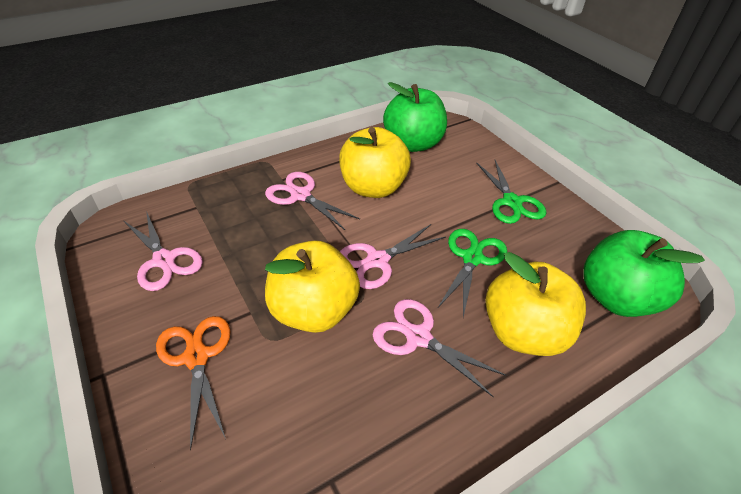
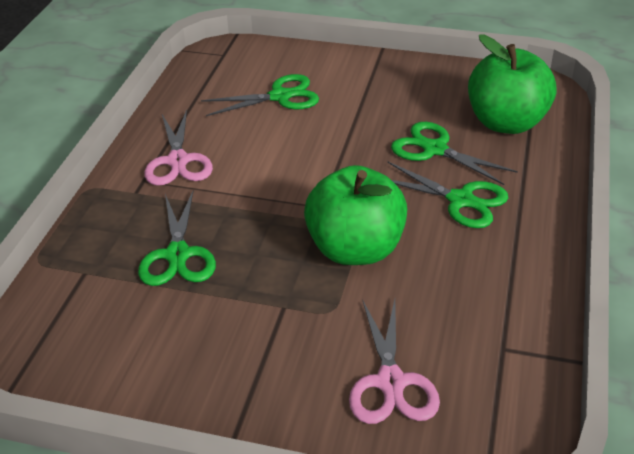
green scissors: 2 -> 4
orange scissors: 1 -> 0
pink scissors: 4 -> 2
yellow apple: 3 -> 0

